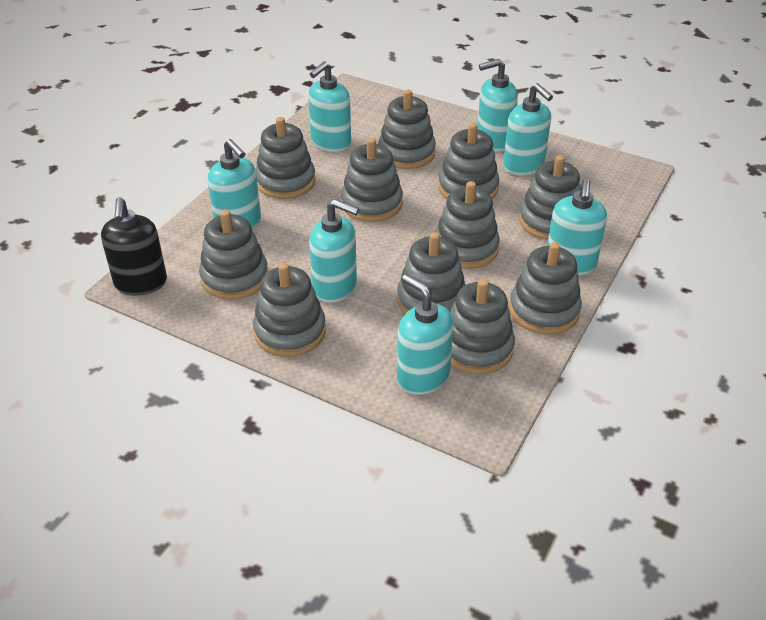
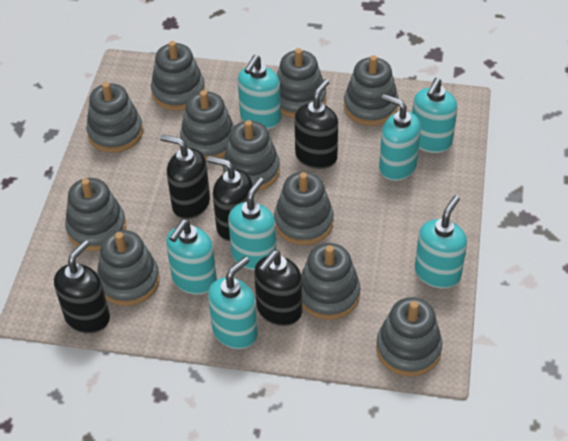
black soap dispenser: 1 -> 5

